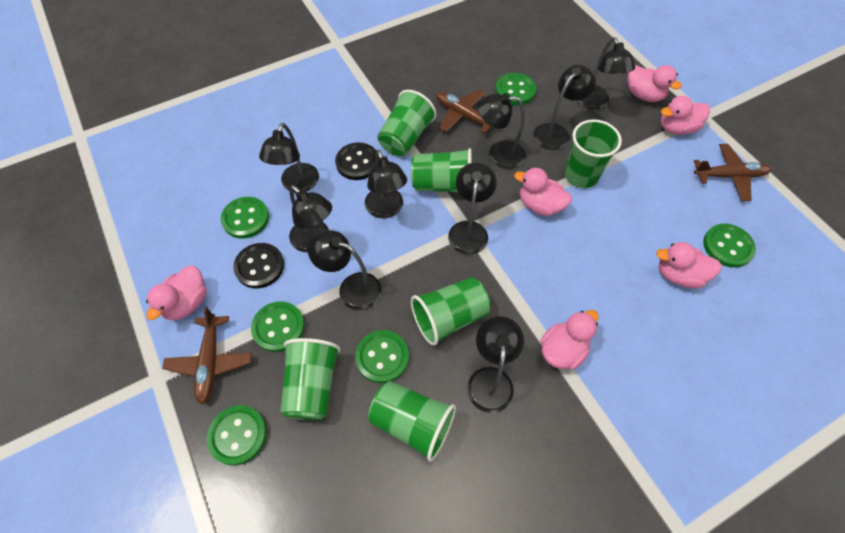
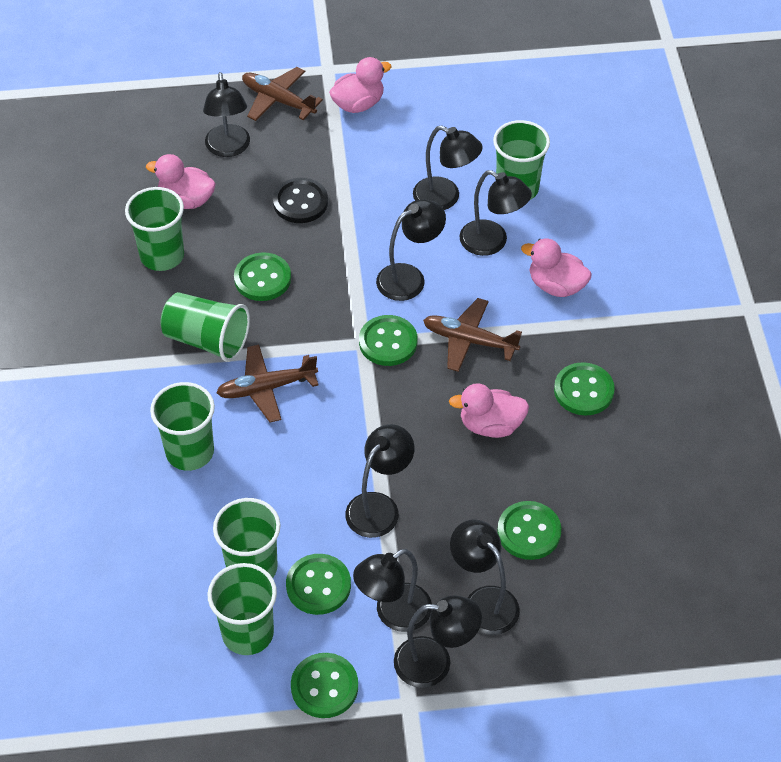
black button: 2 -> 1
black lamp: 9 -> 8
pink duck: 6 -> 4

